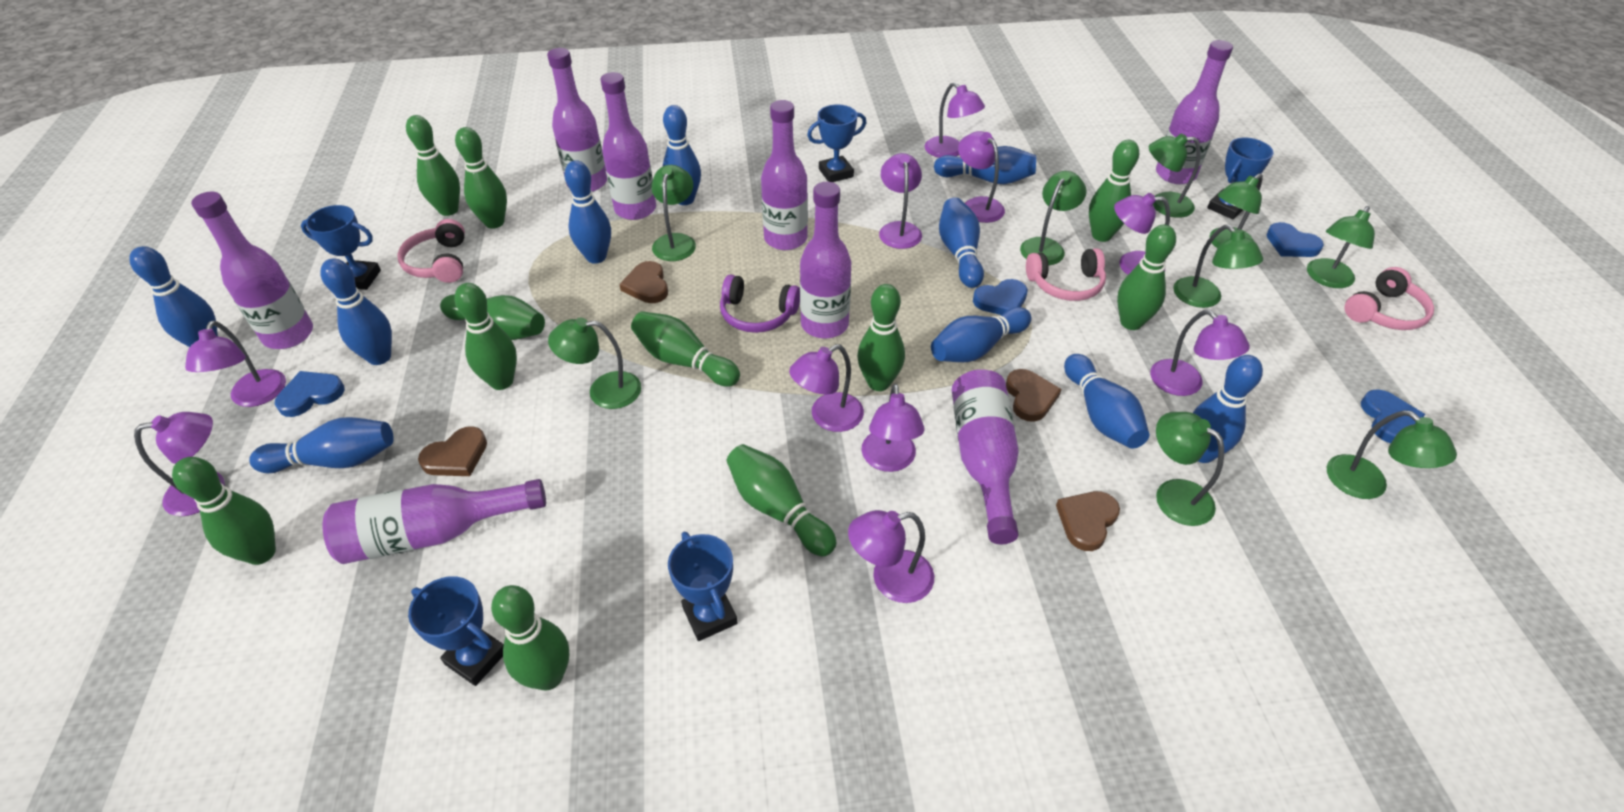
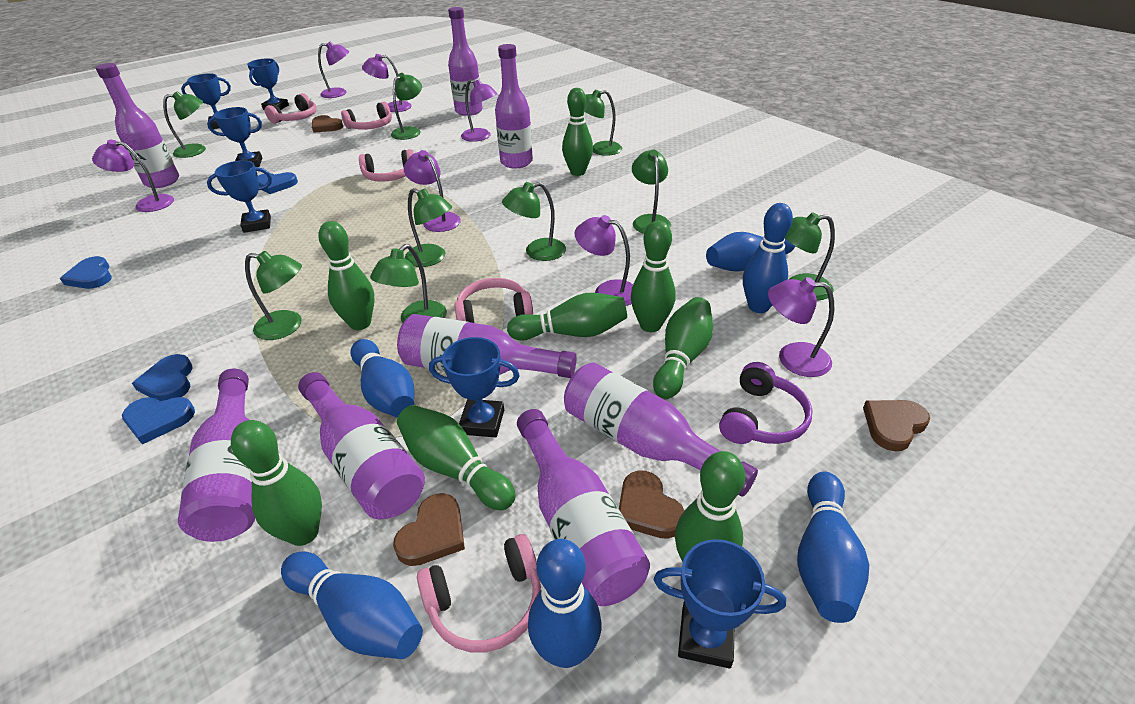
blue bowling pin: 10 -> 6
blue trophy: 5 -> 6
green bowling pin: 11 -> 8
pink headphones: 3 -> 5
purple lamp: 10 -> 7

